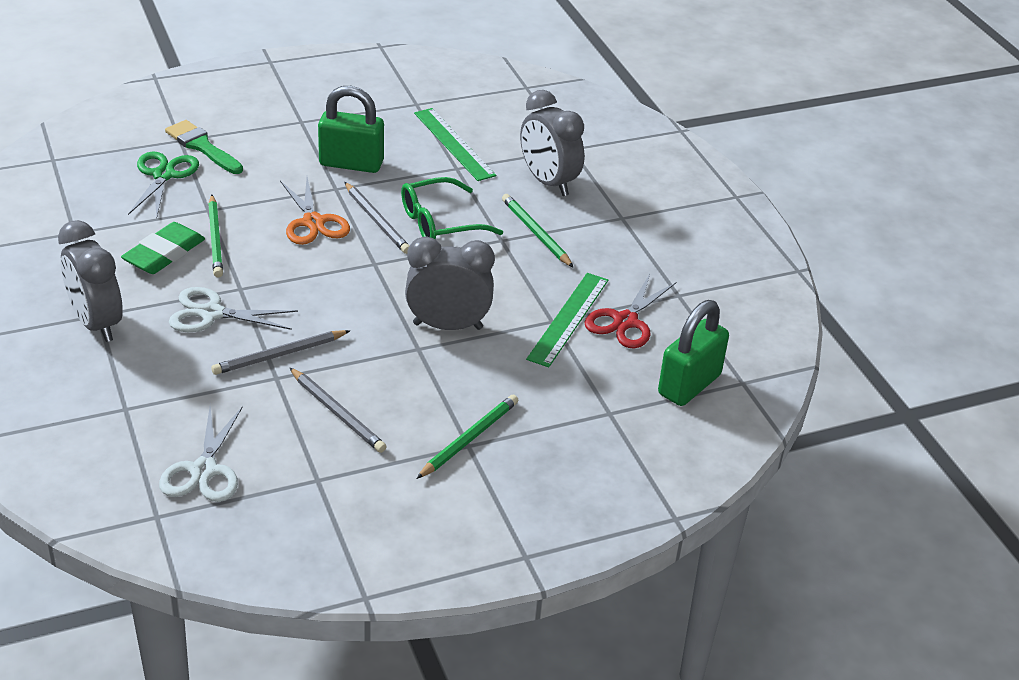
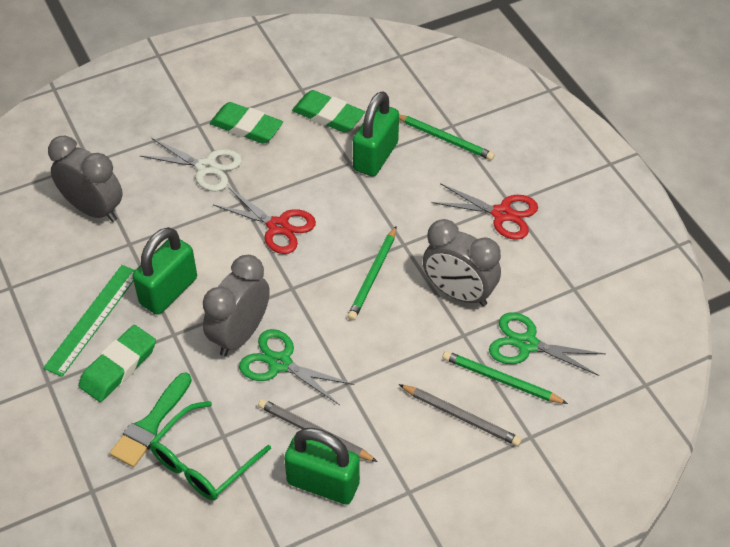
green eraser: 1 -> 3
green padlock: 2 -> 3
green ruler: 2 -> 1
green scissors: 1 -> 2
grey pencil: 3 -> 2
orange scissors: 1 -> 0
red scissors: 1 -> 2
white scissors: 2 -> 1

